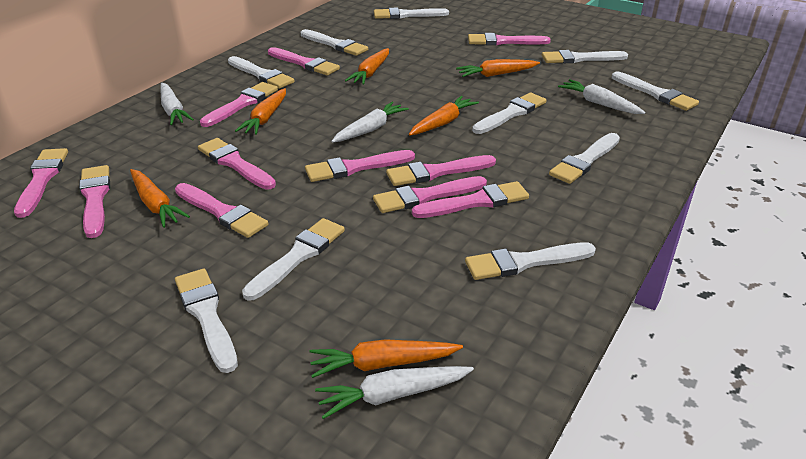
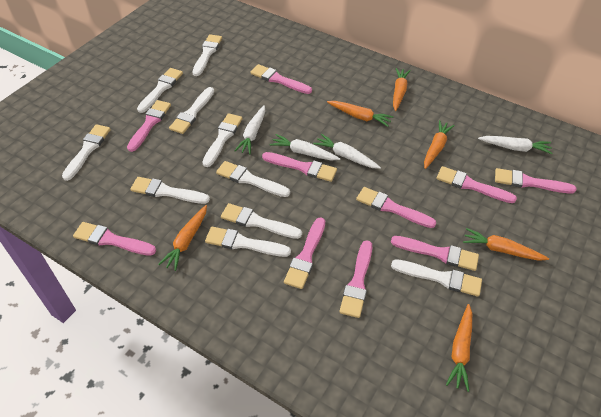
pink brush: 11 -> 10

